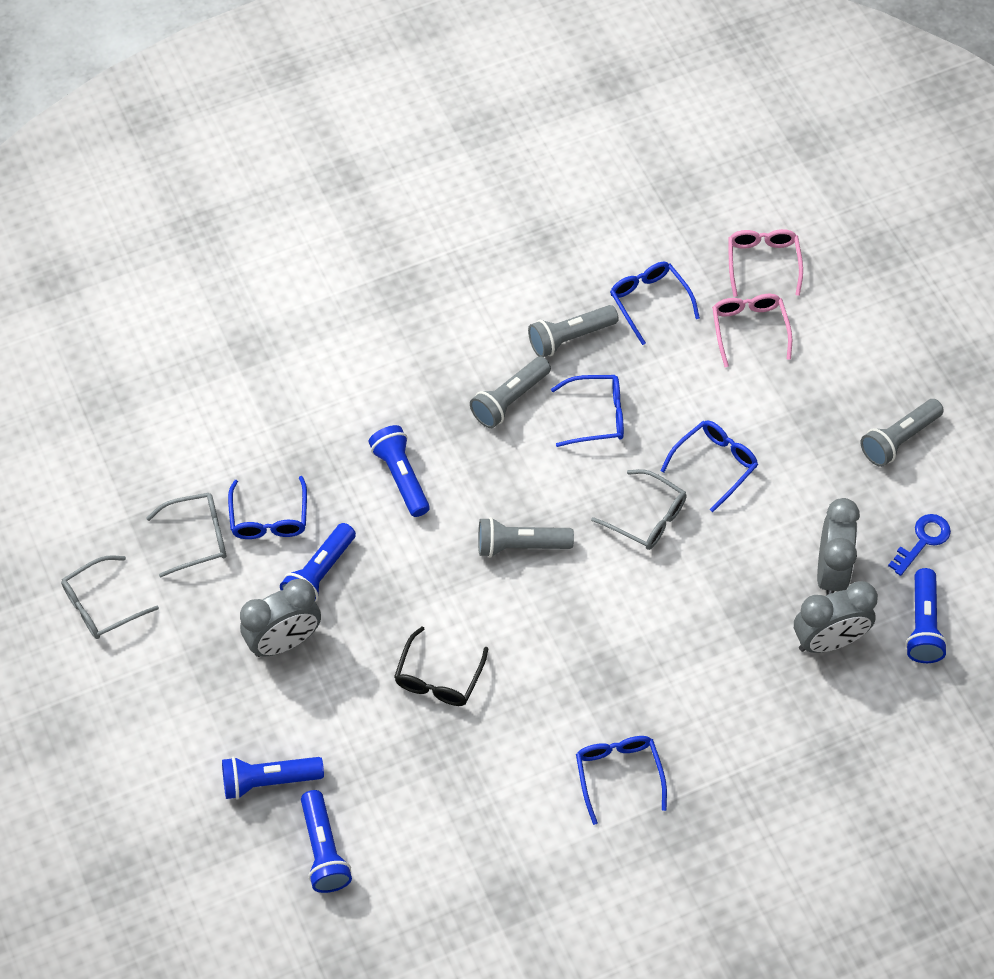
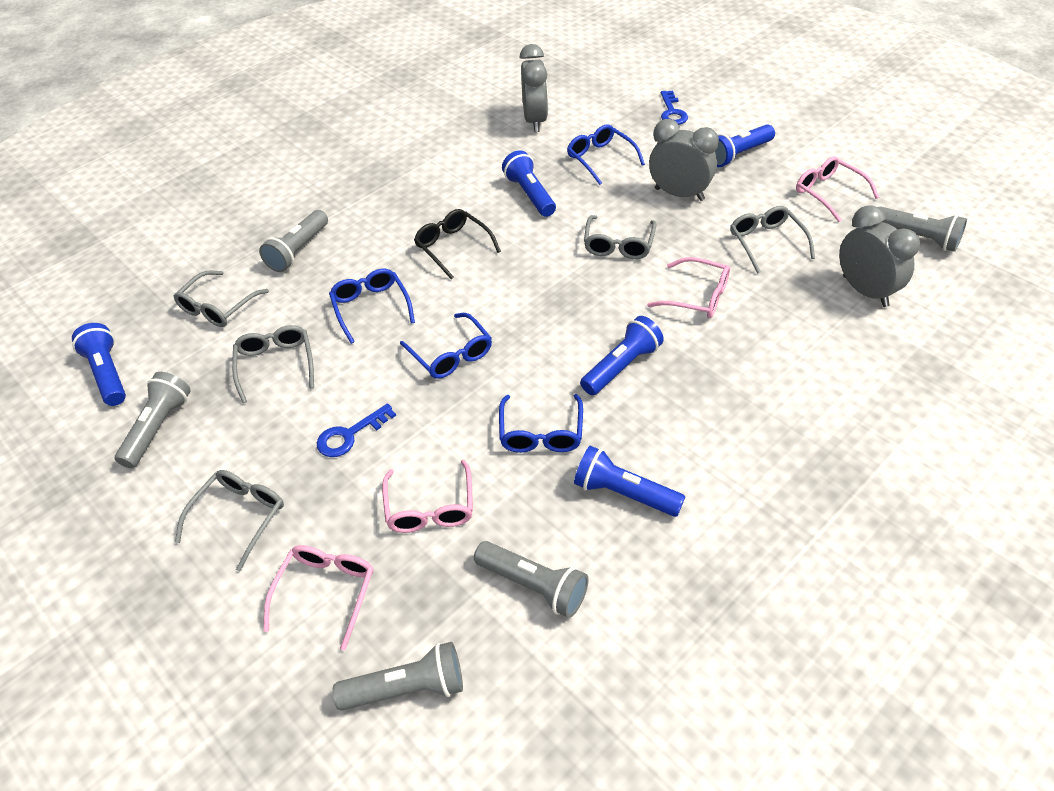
blue glasses: 5 -> 4
blue key: 1 -> 2
grey flashlight: 4 -> 5
grey glasses: 3 -> 5
pink glasses: 2 -> 4

